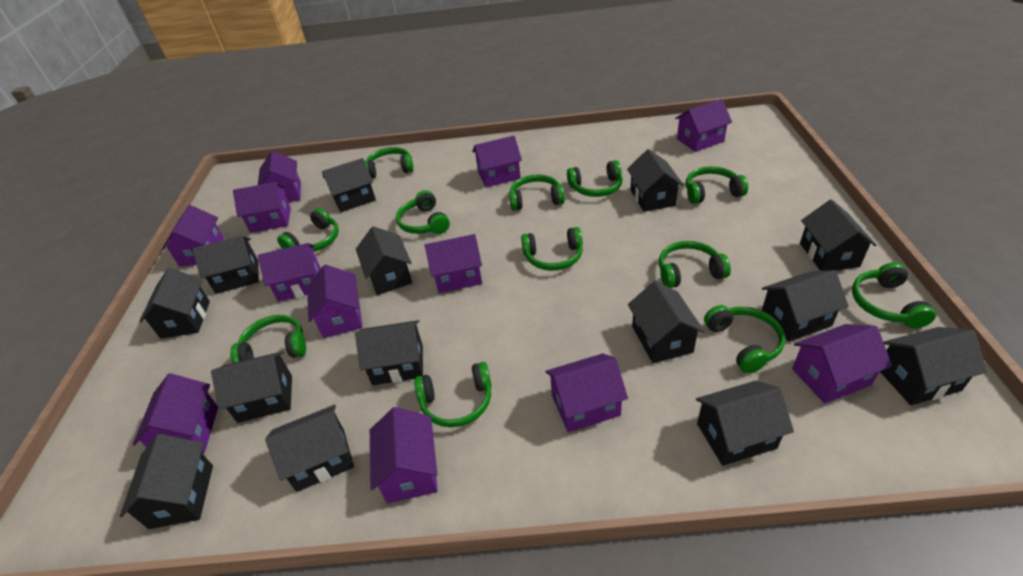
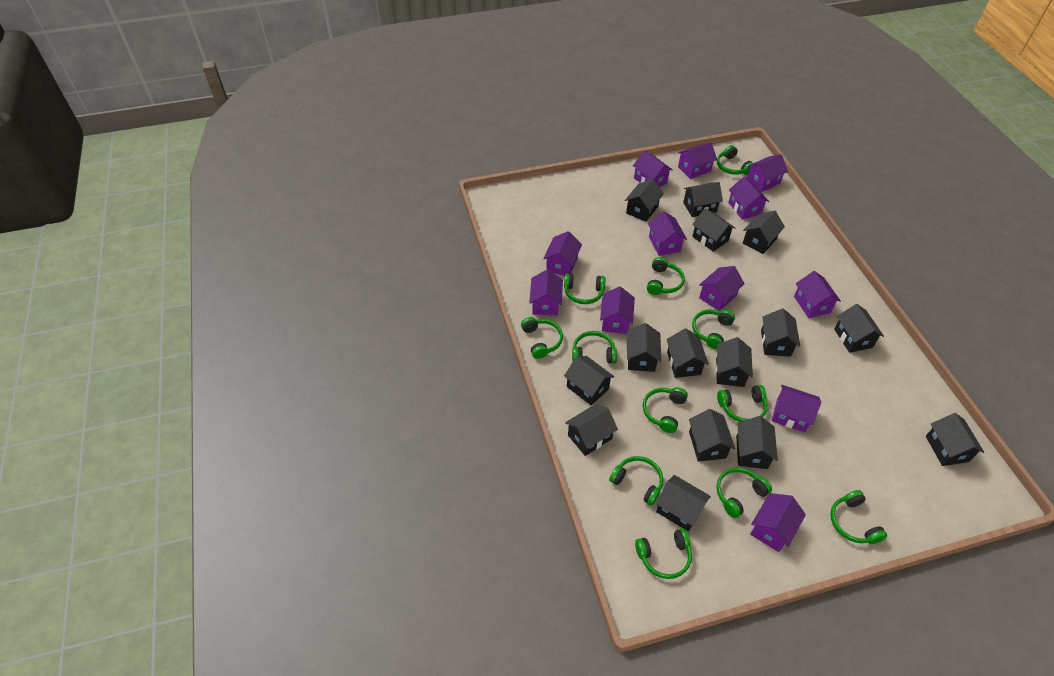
black house: 14 -> 15

